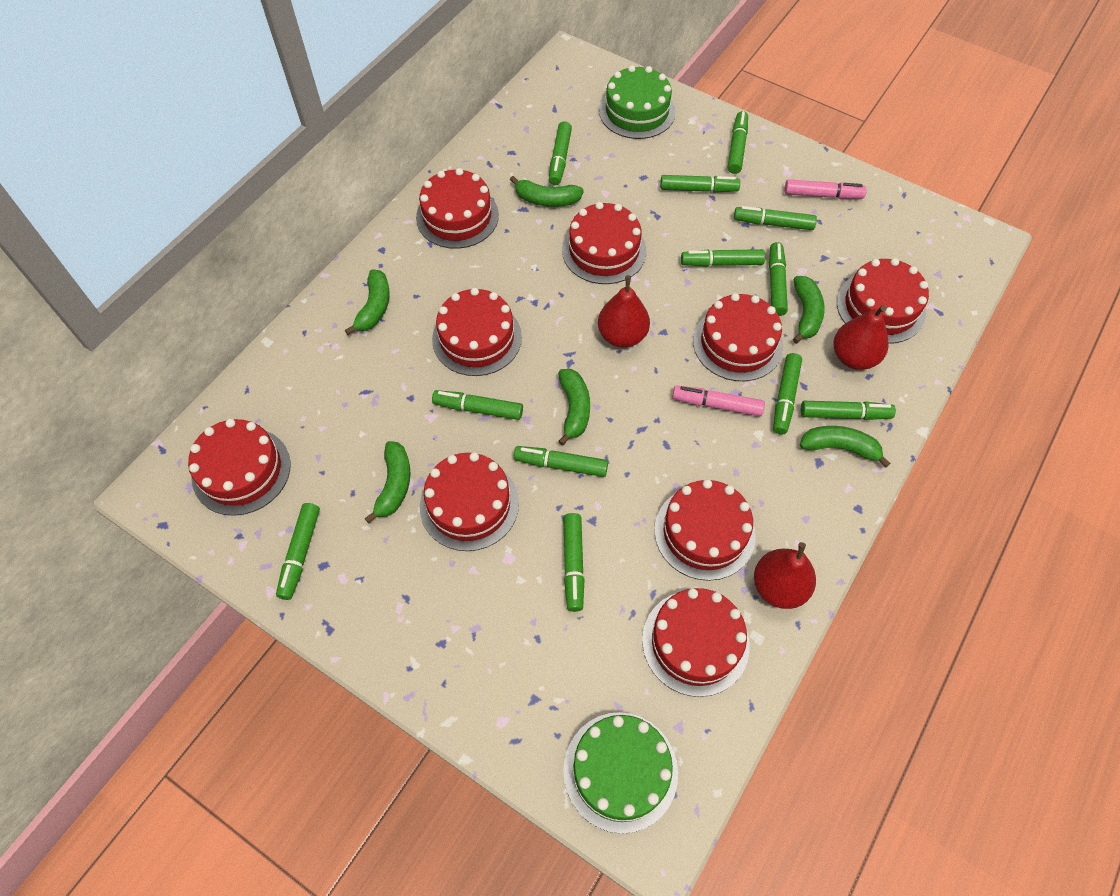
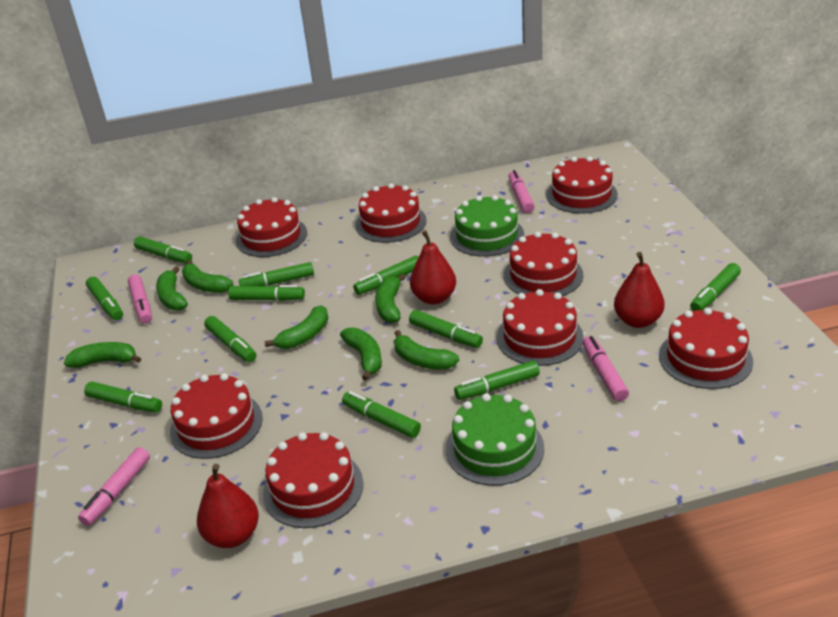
green banana: 6 -> 7
green marker: 12 -> 11
pink marker: 2 -> 4
red cake: 9 -> 8

